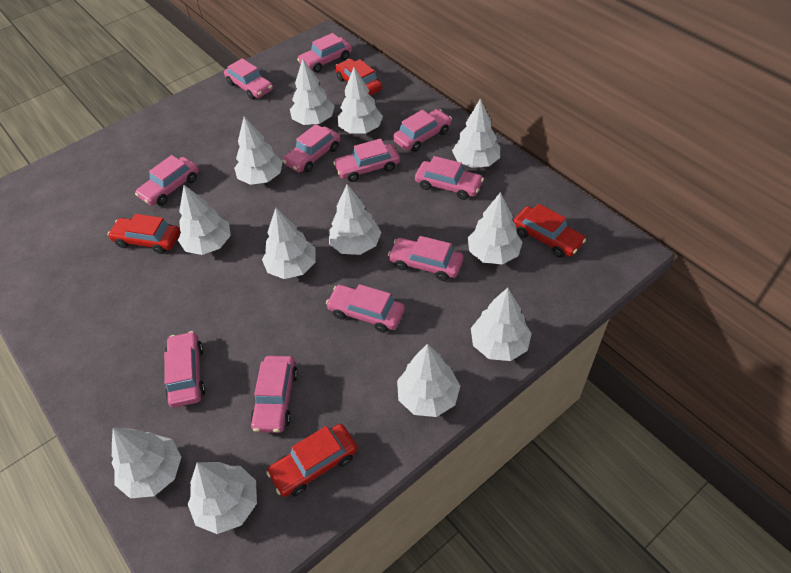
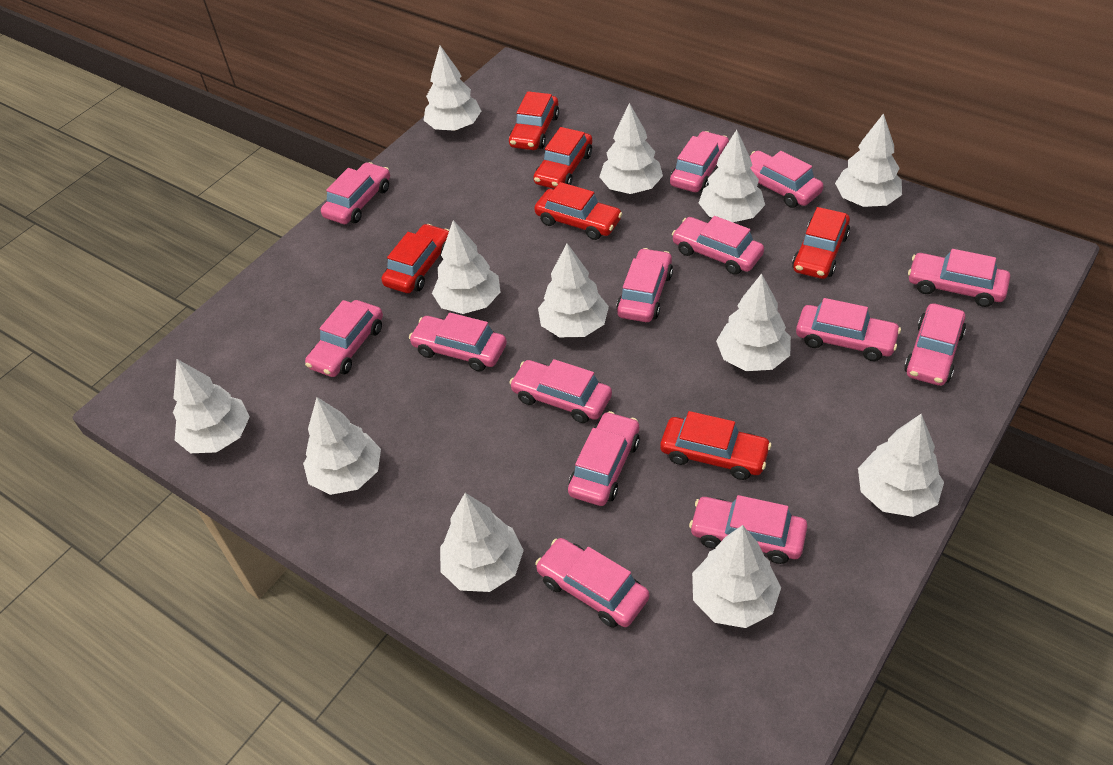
pink car: 11 -> 14
red car: 4 -> 6

